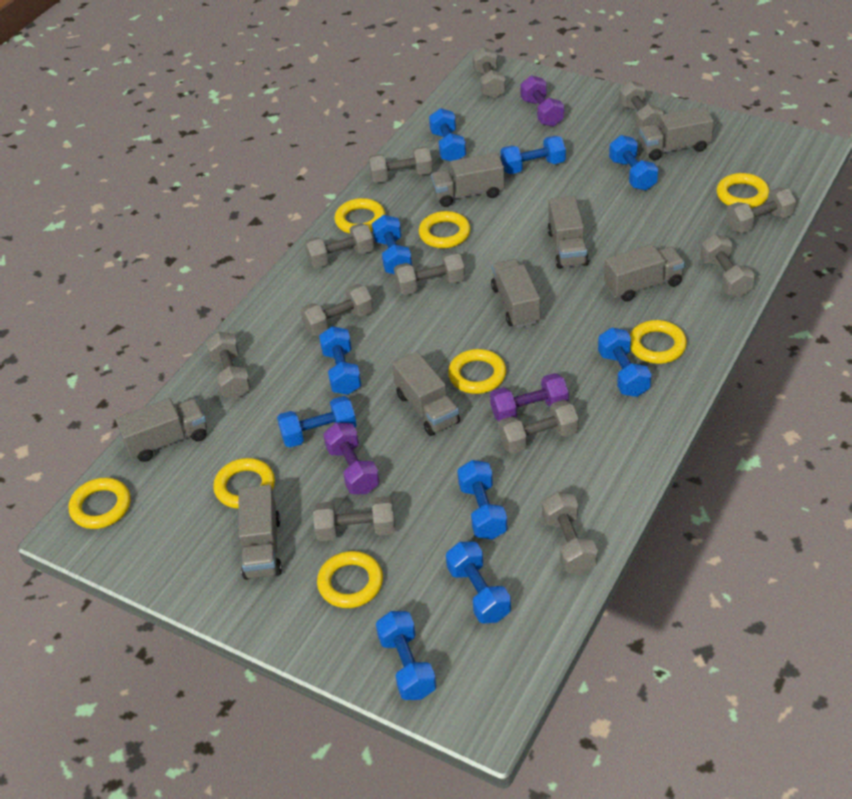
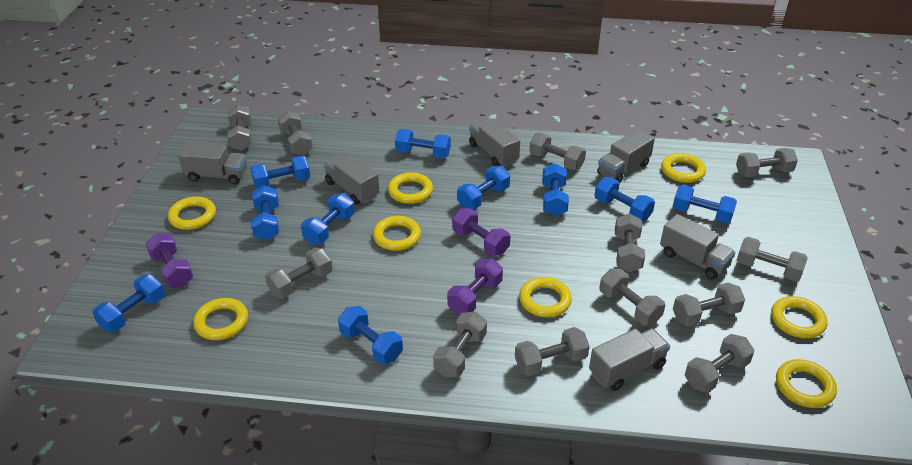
grey truck: 8 -> 6

